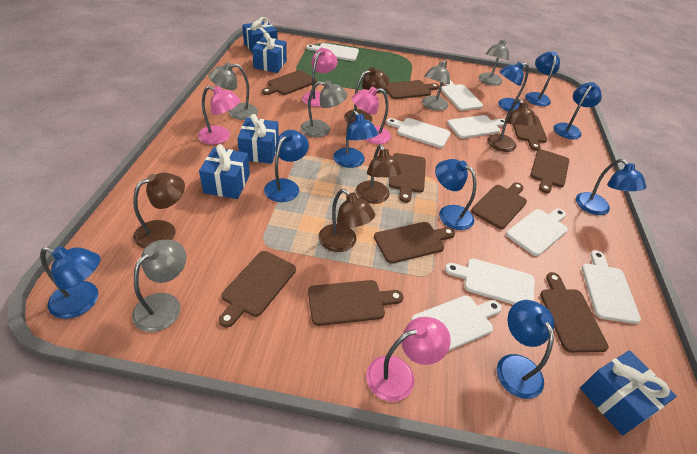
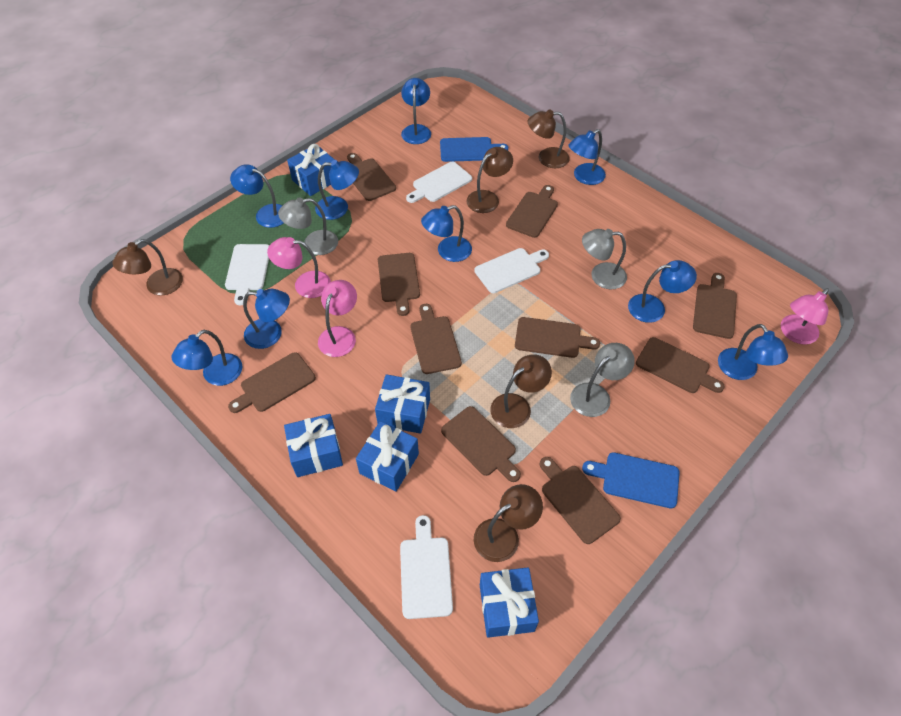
blue cutting board: 0 -> 2
grey lamp: 5 -> 3
pink lamp: 4 -> 3
white cutting board: 8 -> 4

